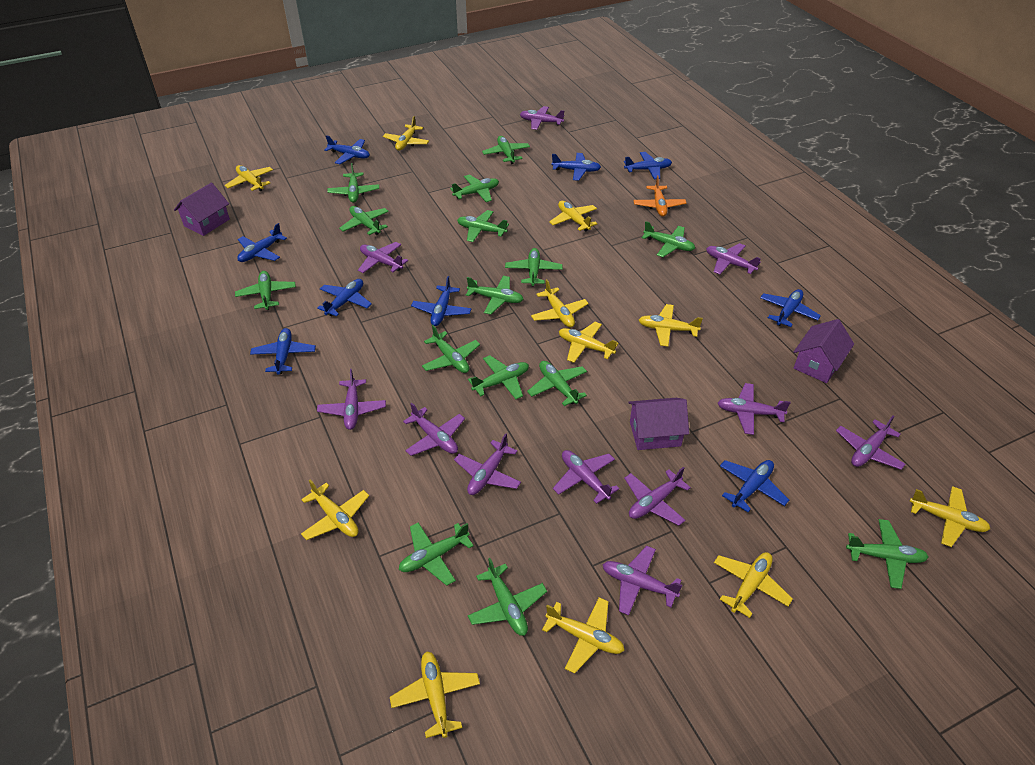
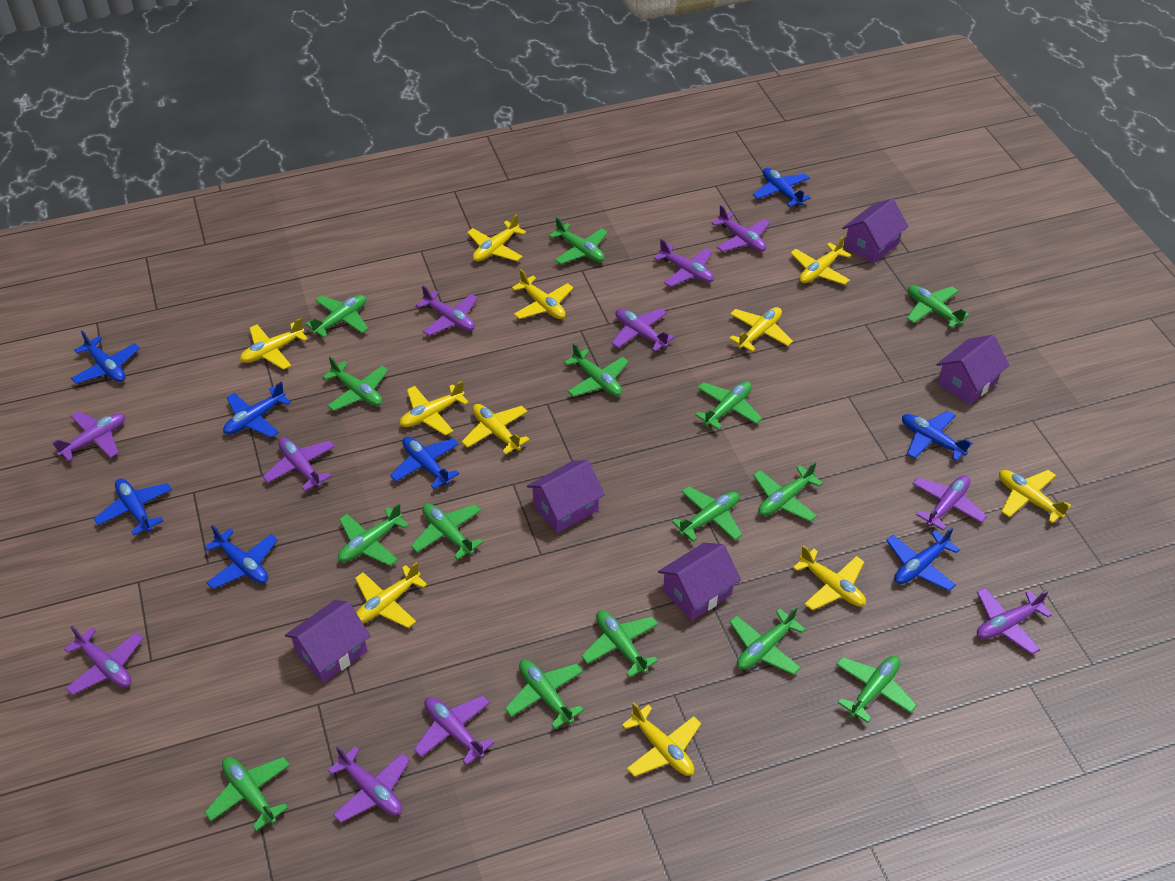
blue plane: 9 -> 8
orange plane: 1 -> 0
purple house: 3 -> 5

